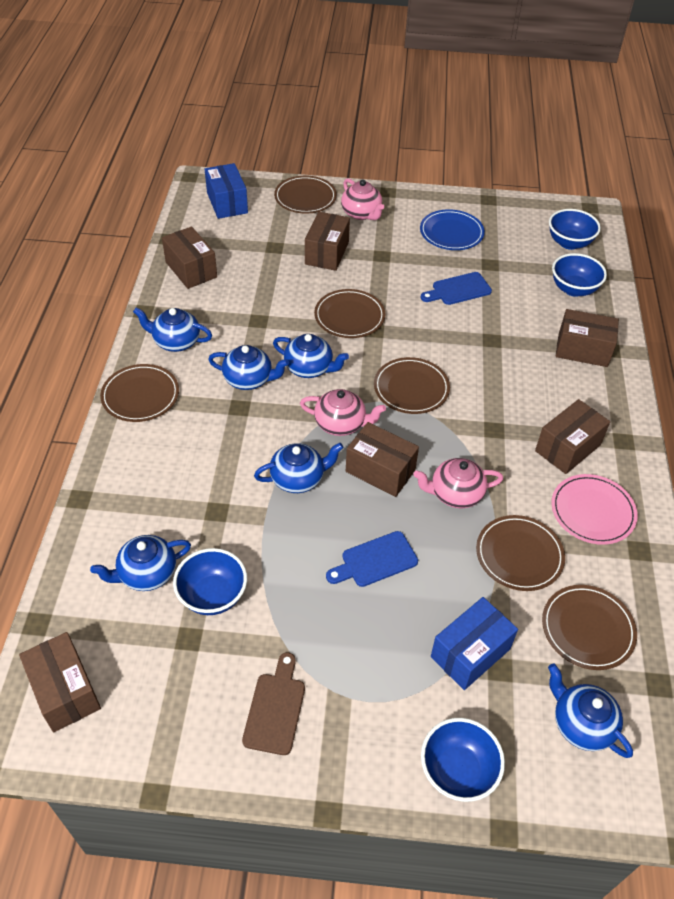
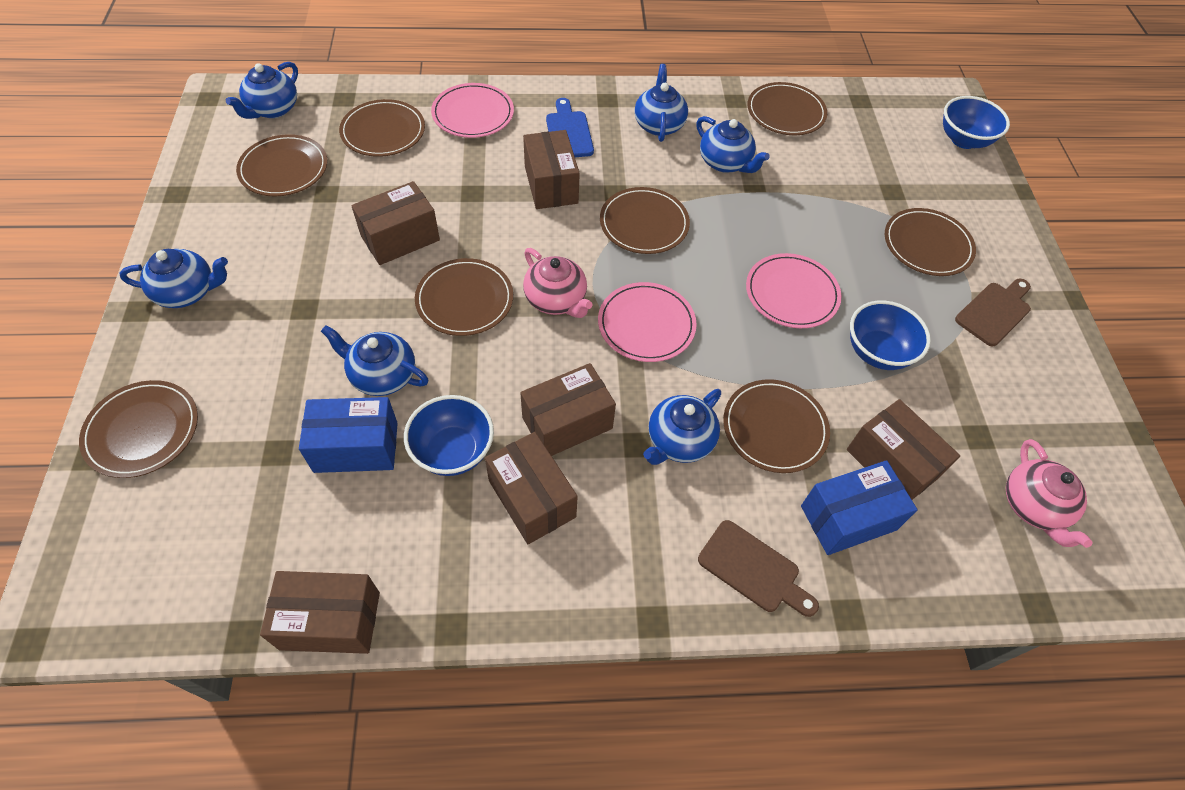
blue bowl: 4 -> 3
blue cutting board: 2 -> 1
blue plate: 1 -> 0
brown cutting board: 1 -> 2
brown plate: 6 -> 8
pink plate: 1 -> 3
pink teapot: 3 -> 2

